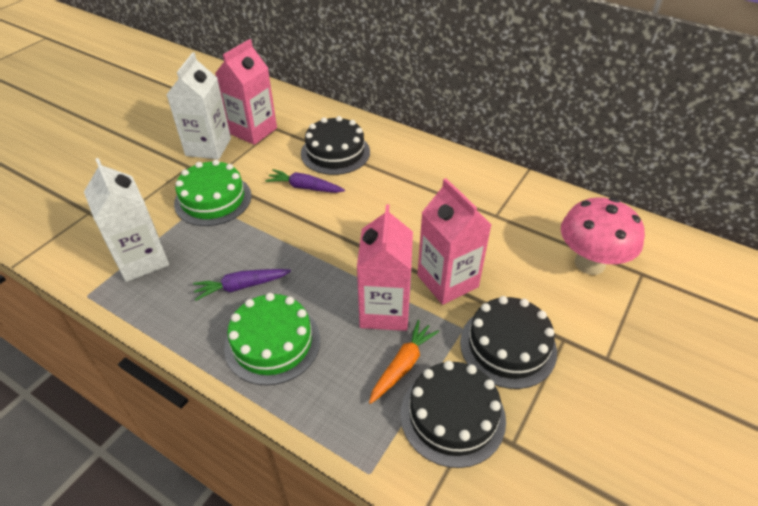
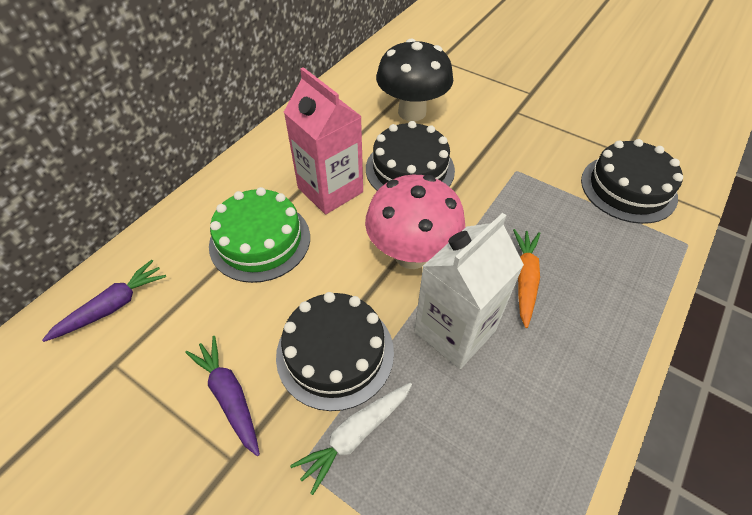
black mushroom: 0 -> 1
green cake: 2 -> 1
pink carton: 3 -> 1
white carrot: 0 -> 1
white carton: 2 -> 1

